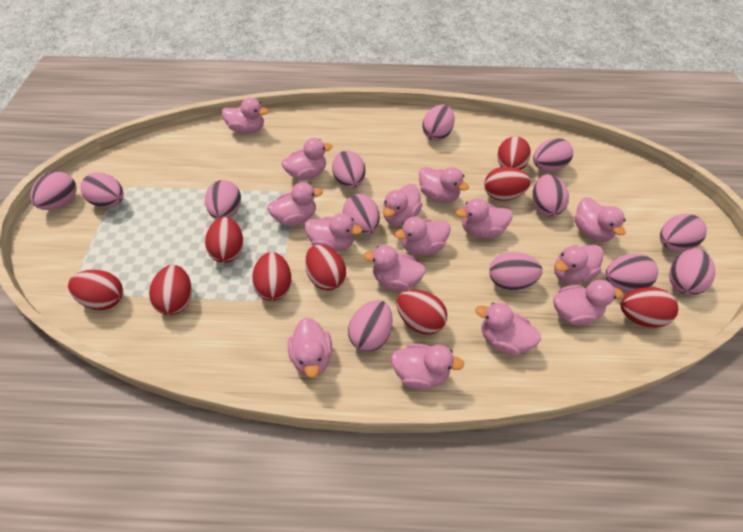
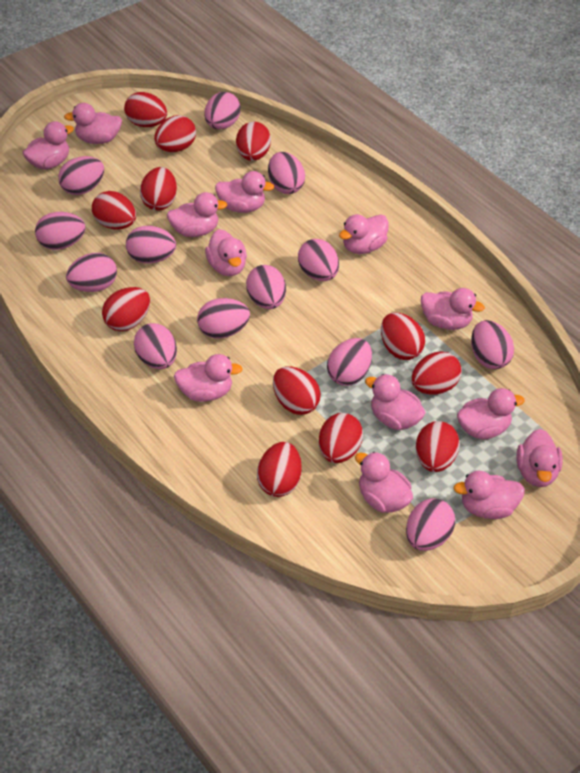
pink duck: 15 -> 13
red egg: 9 -> 12

